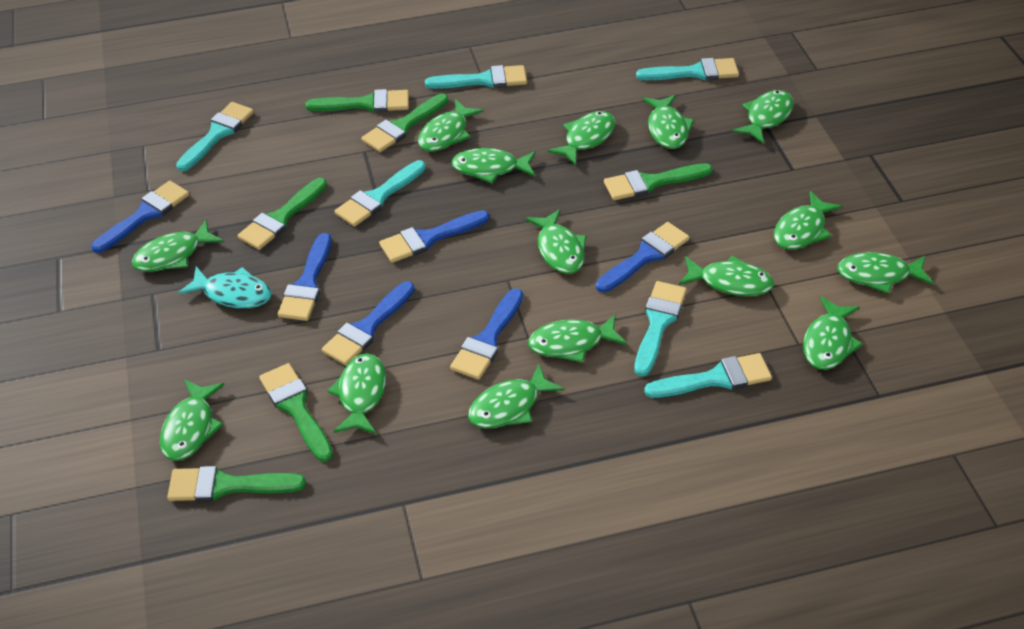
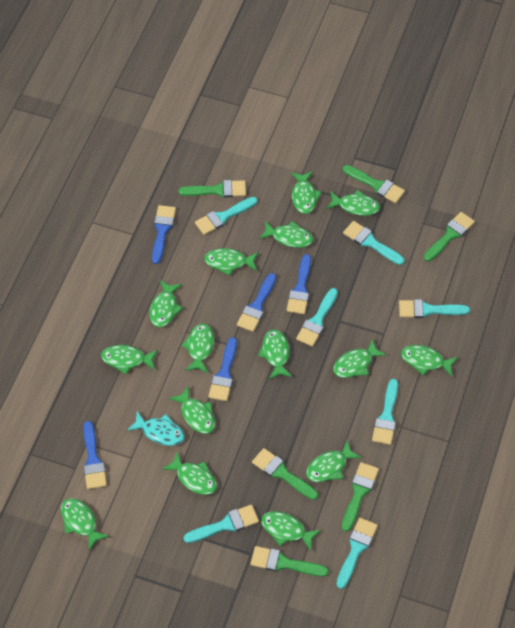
blue brush: 6 -> 5
turquoise brush: 6 -> 7

